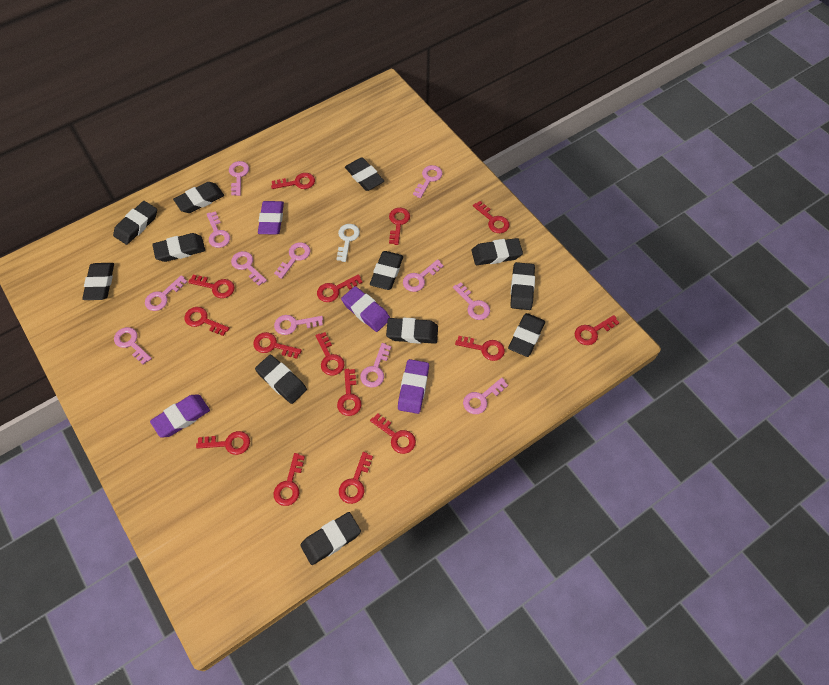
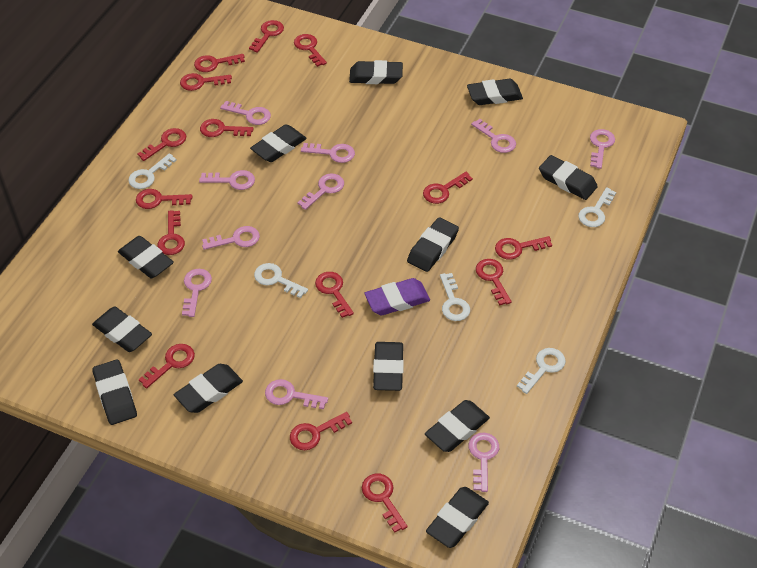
pink key: 12 -> 10
purple eraser: 4 -> 1
white key: 1 -> 5

